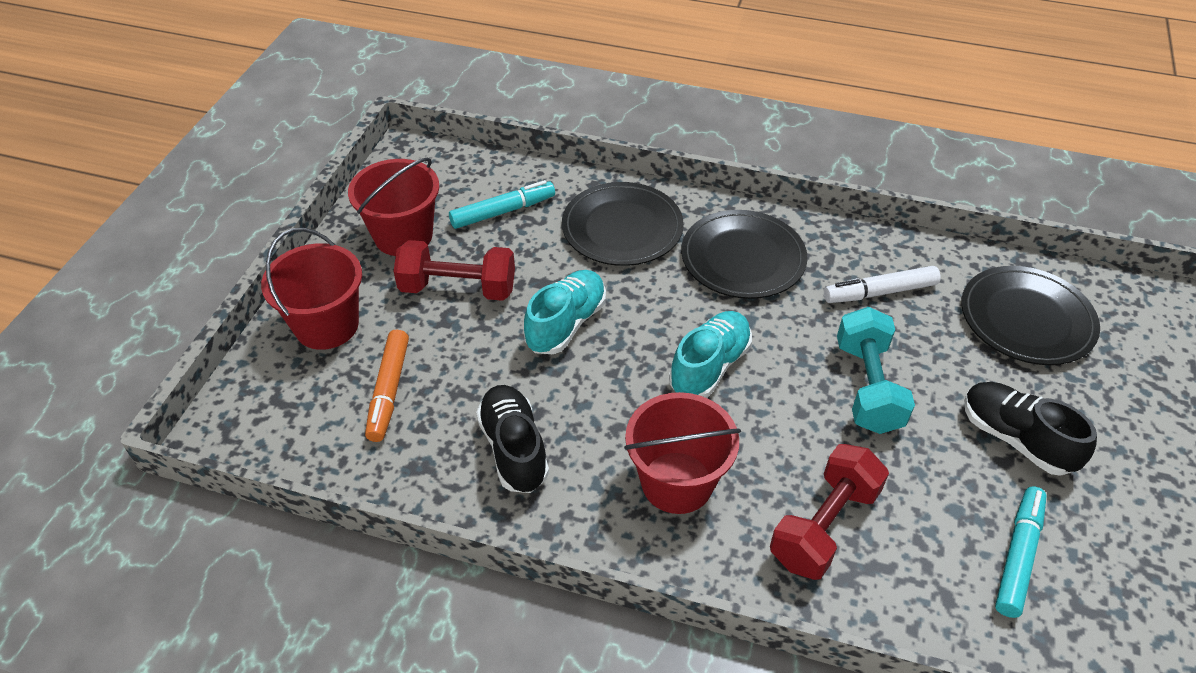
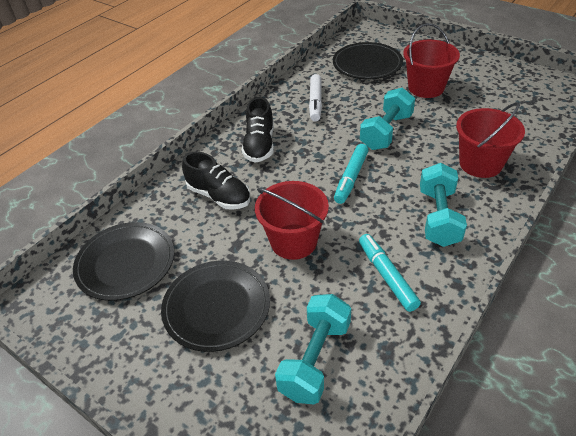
orange marker: 1 -> 0
red dumbbell: 2 -> 0
turquoise dumbbell: 1 -> 3
turquoise shoe: 2 -> 0

